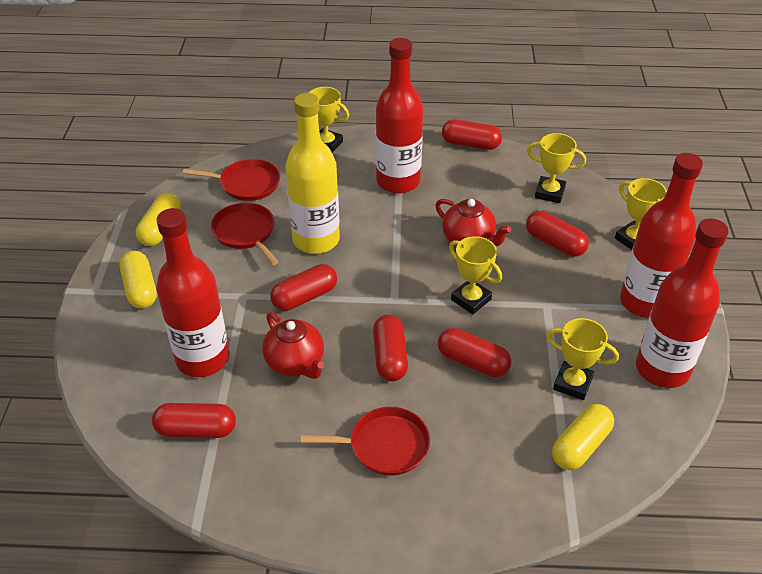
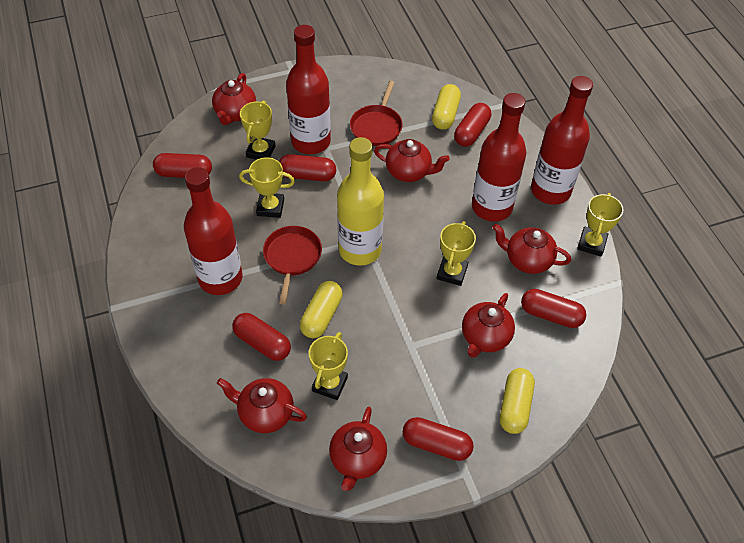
red pan: 3 -> 2
red teapot: 2 -> 6

